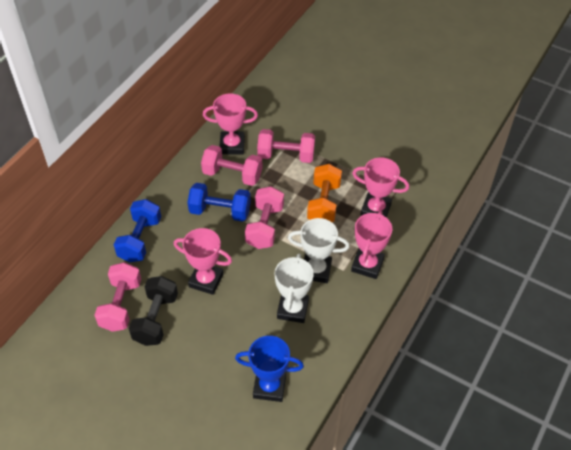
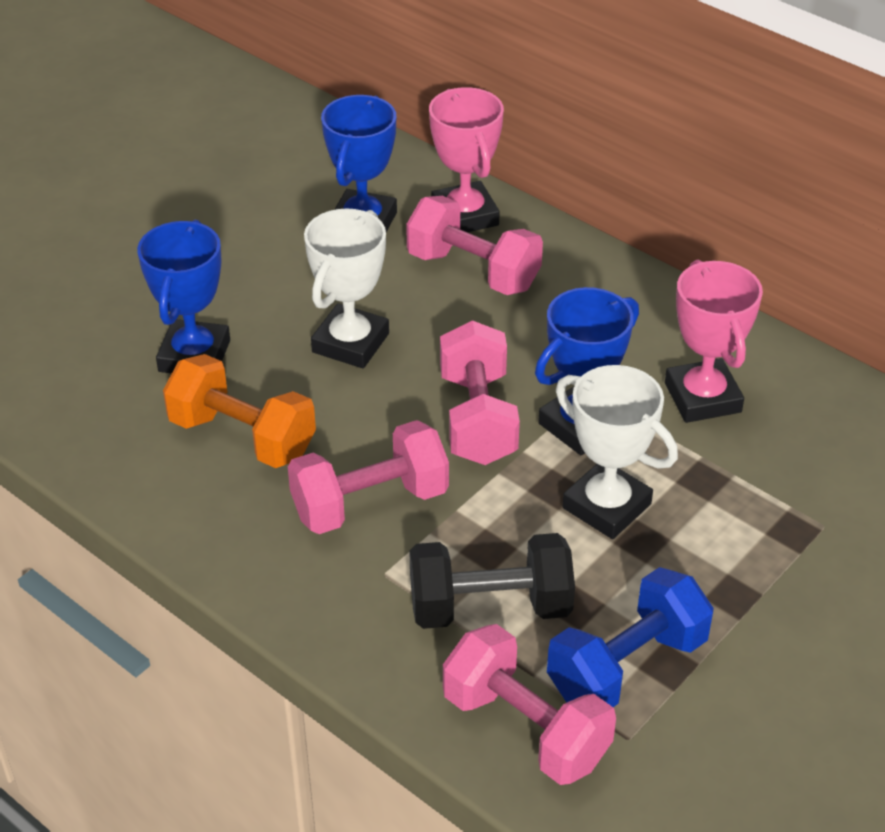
blue dumbbell: 2 -> 1
blue trophy: 1 -> 3
pink trophy: 4 -> 2

